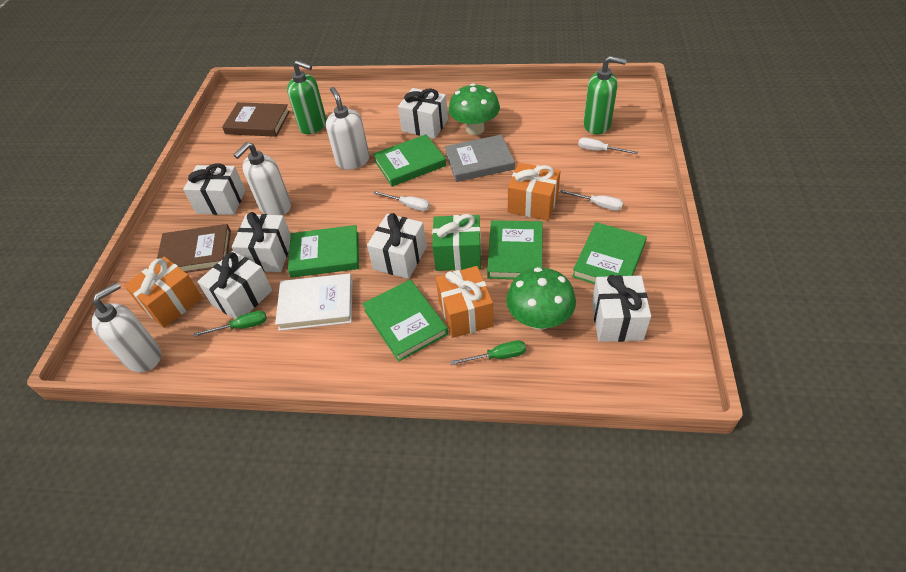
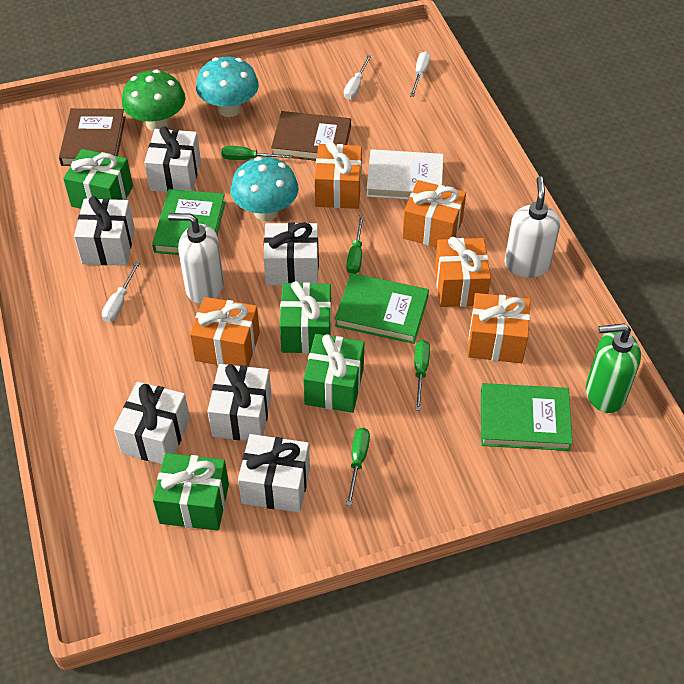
green book: 5 -> 3
green gift: 1 -> 4
green mushroom: 2 -> 1
green screwdriver: 2 -> 4
green soap dispenser: 2 -> 1
grey book: 1 -> 0
orange gift: 3 -> 5
turquoise mushroom: 0 -> 2
white soap dispenser: 3 -> 2

